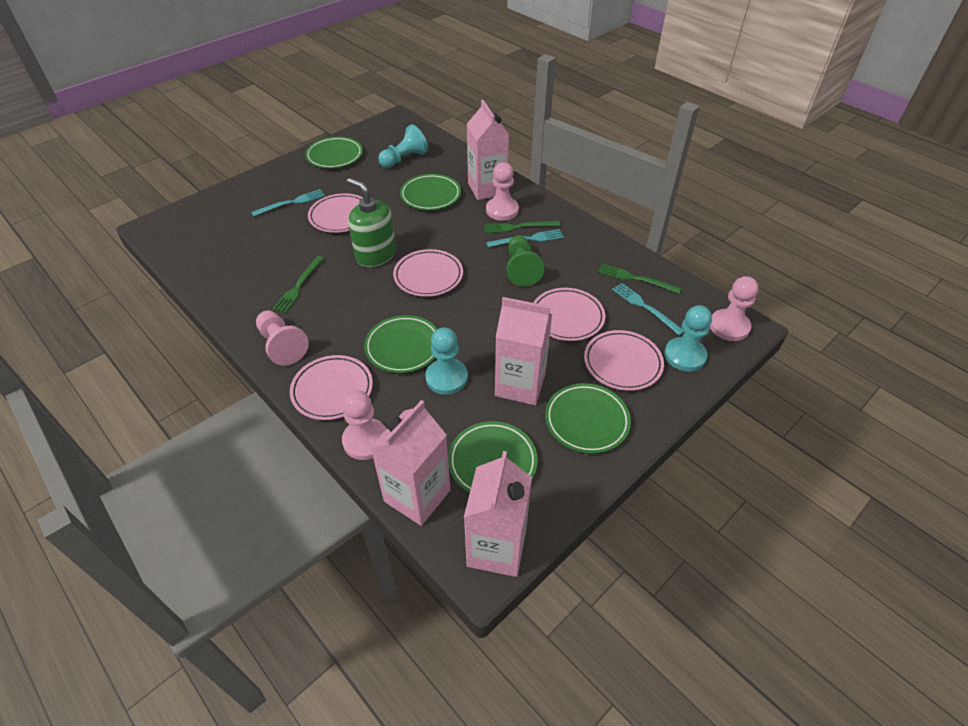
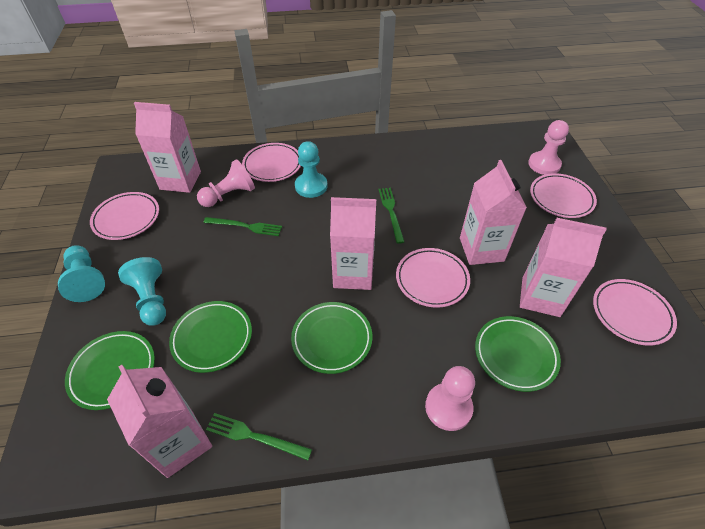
green pawn: 1 -> 0
green plate: 5 -> 4
green soap dispenser: 1 -> 0
pink carton: 4 -> 5
pink pawn: 4 -> 3
turquoise fork: 3 -> 0

